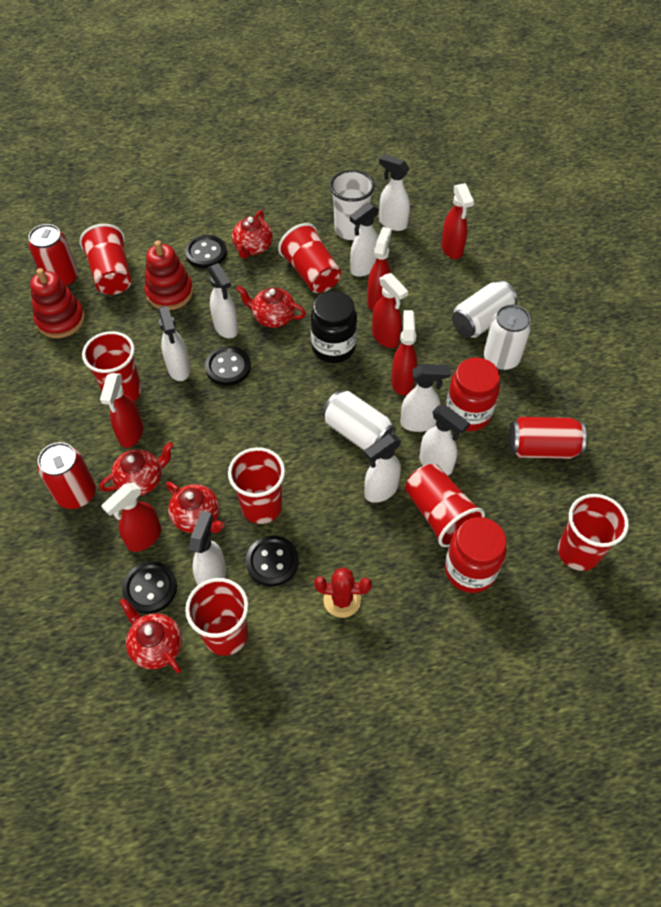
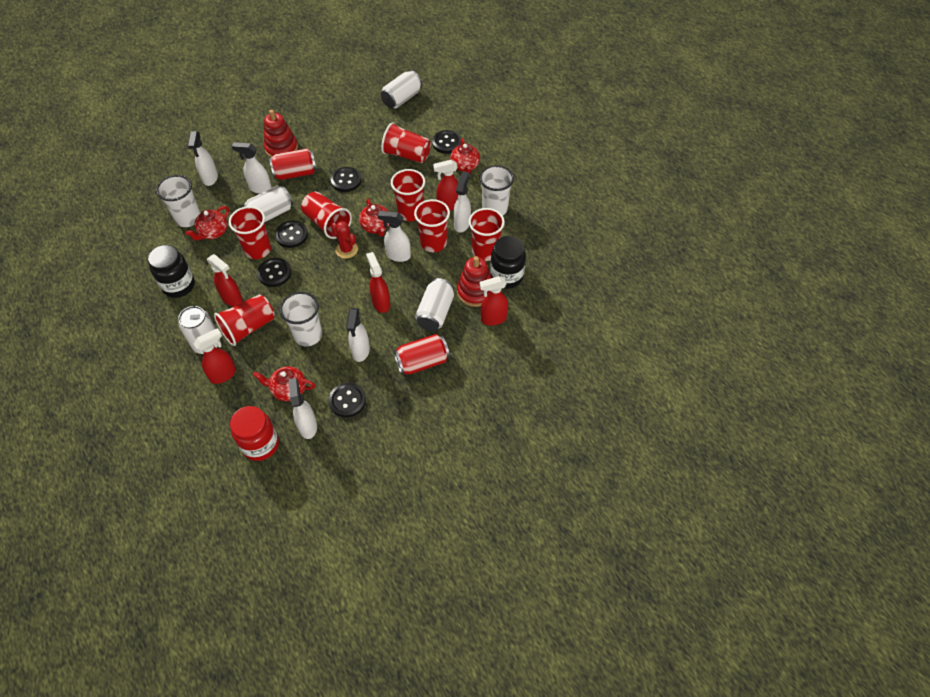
black button: 4 -> 5
black jar: 1 -> 2
red can: 3 -> 2
red jar: 2 -> 1
red spray bottle: 6 -> 5
red teapot: 5 -> 4
white can: 3 -> 4
white cup: 1 -> 3
white spray bottle: 8 -> 6

